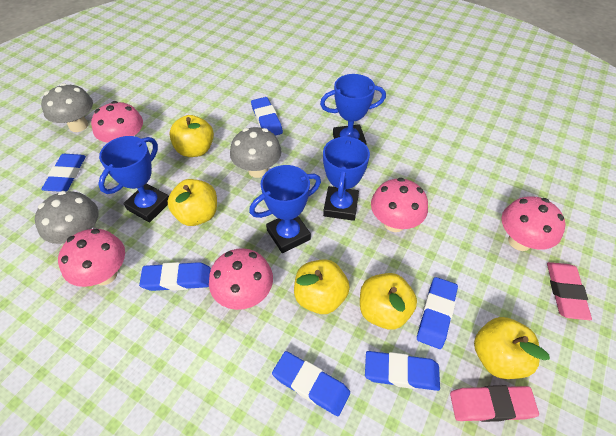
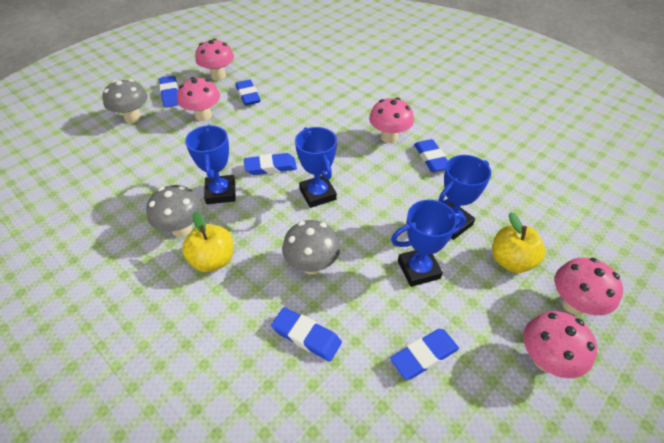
pink eraser: 2 -> 0
yellow apple: 5 -> 2

